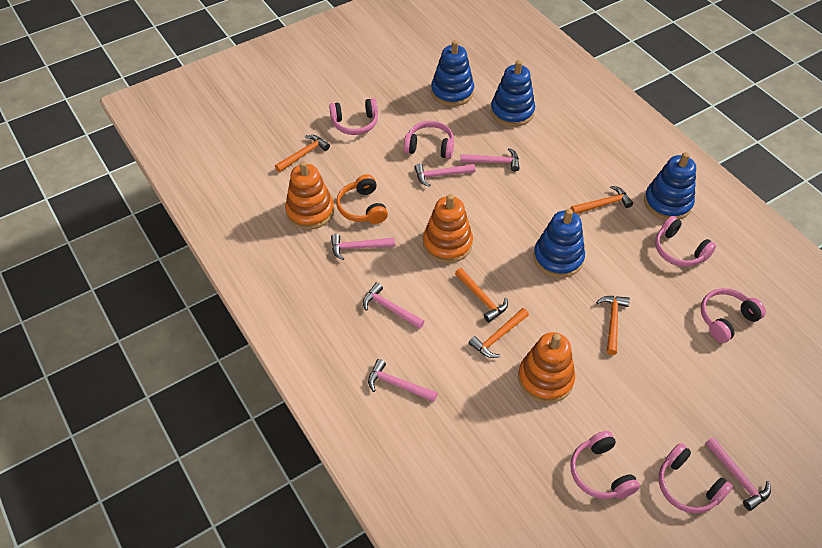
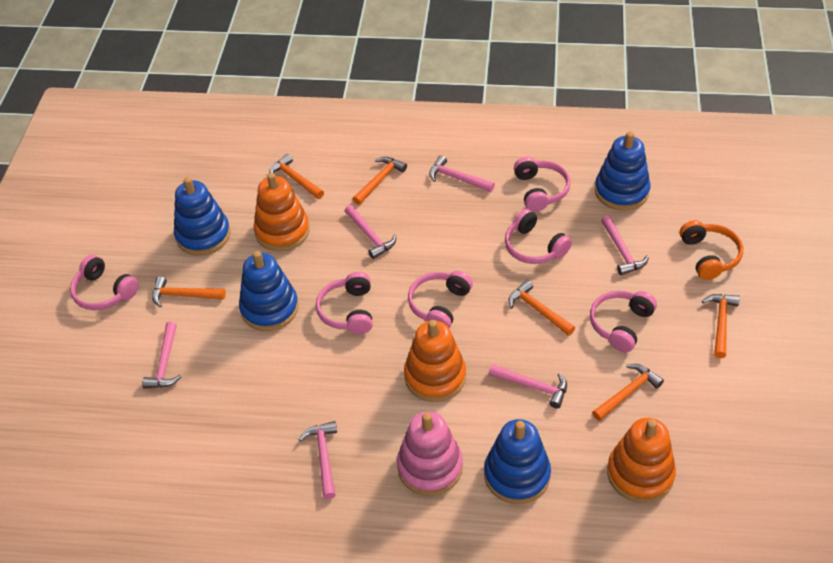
orange hammer: 5 -> 6
pink stacking toy: 0 -> 1

